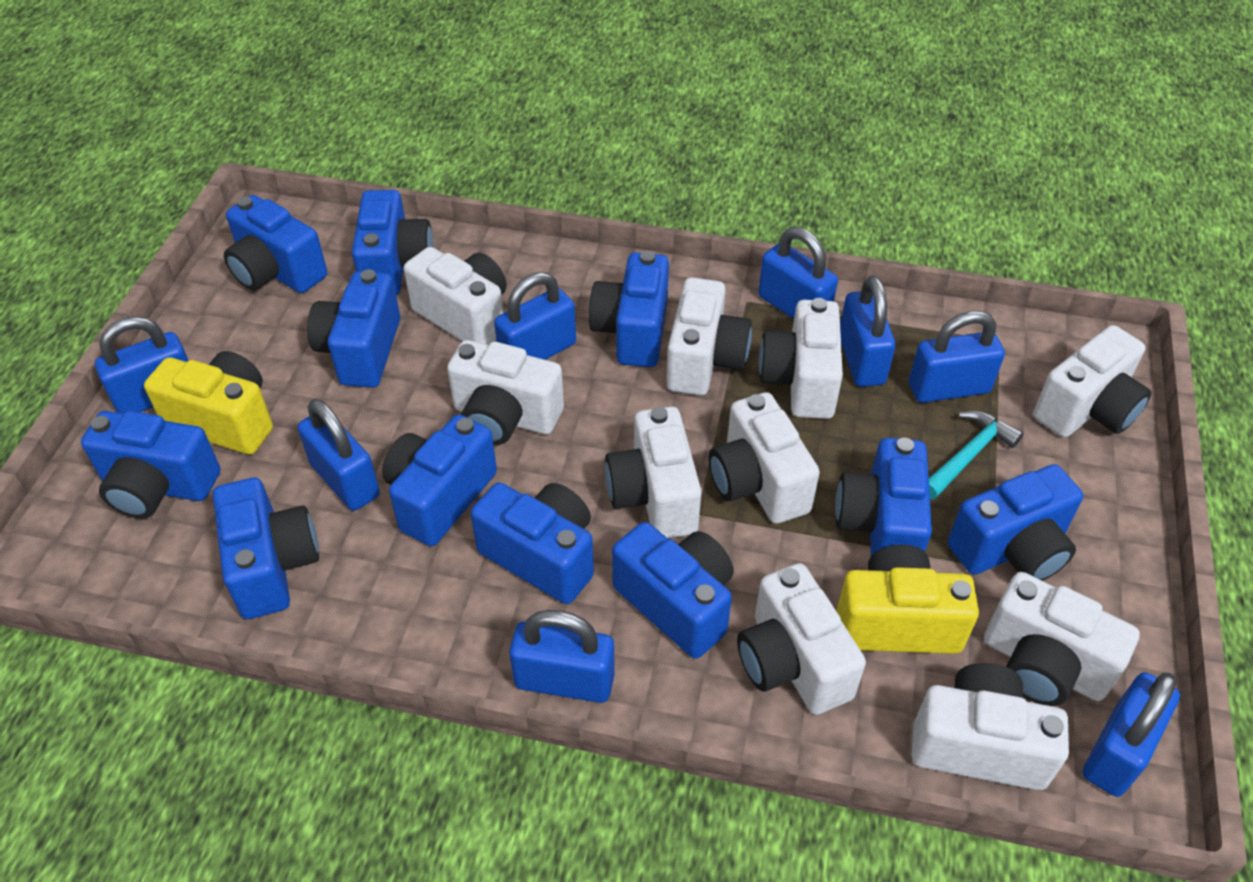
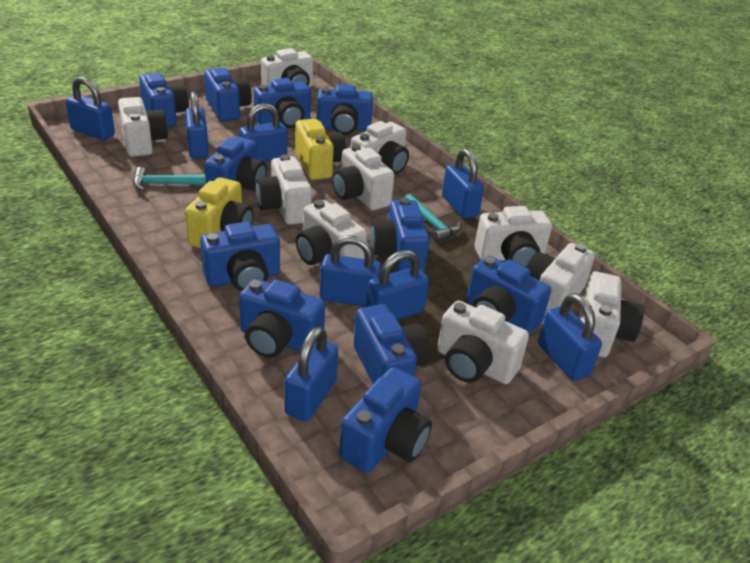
turquoise hammer: 1 -> 2

